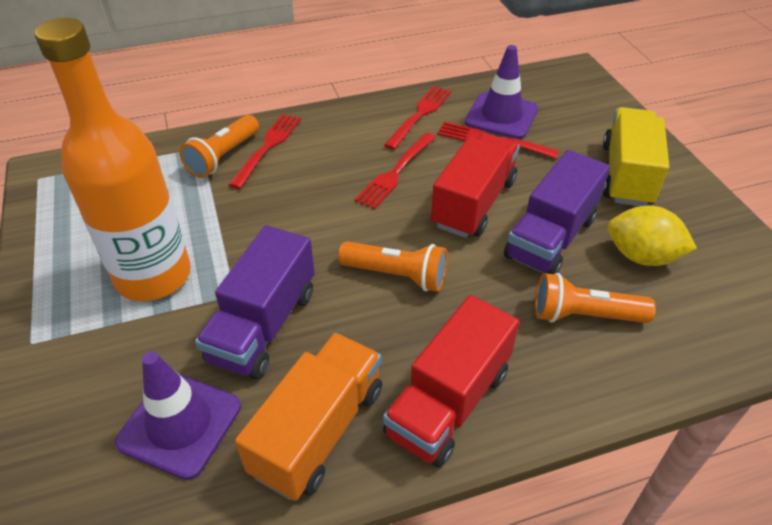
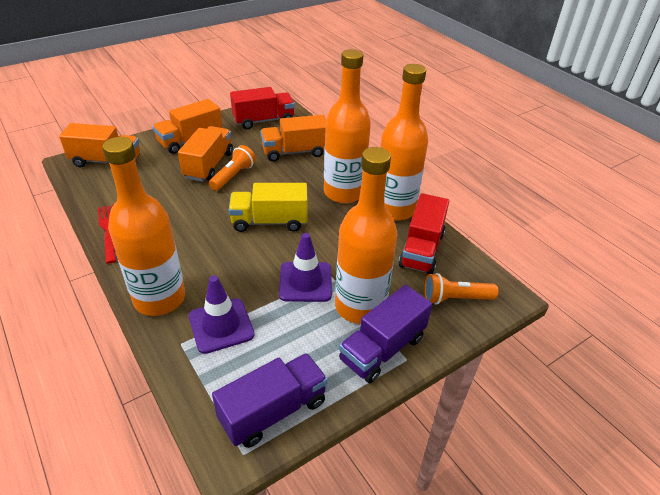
orange bottle: 1 -> 4
orange flashlight: 3 -> 2
orange truck: 1 -> 4
red fork: 4 -> 1
yellow lemon: 1 -> 0

